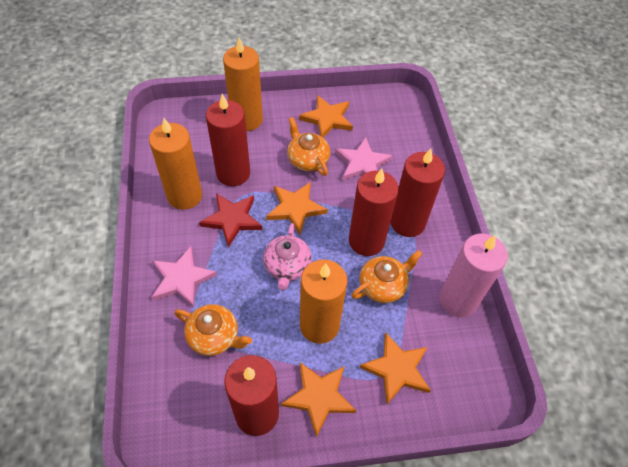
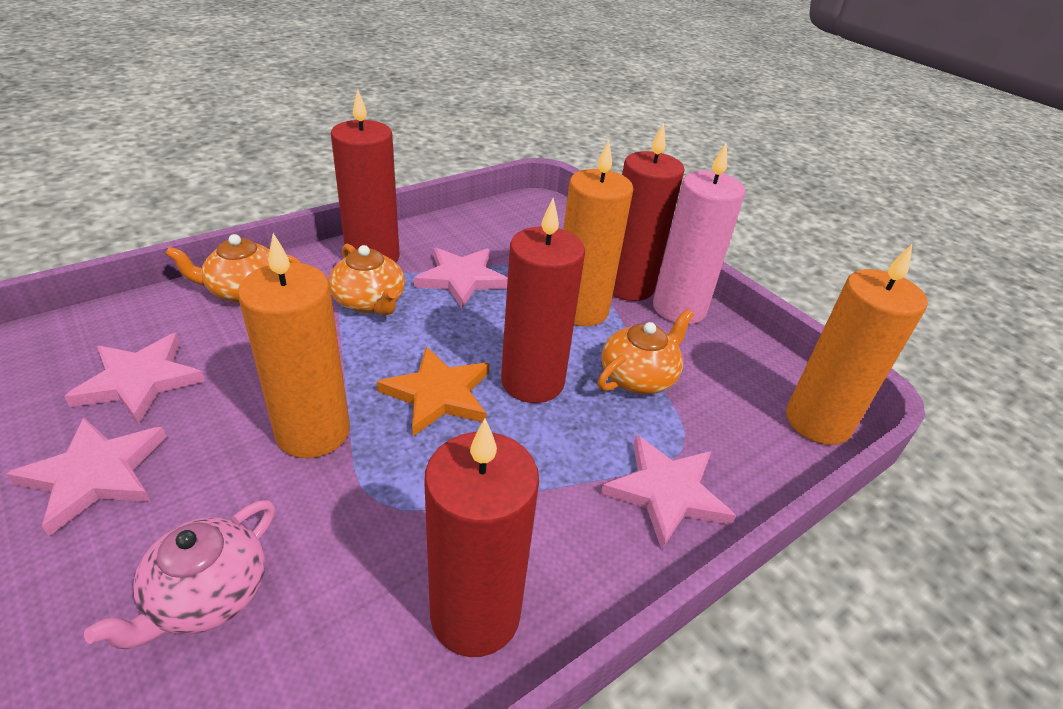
orange star: 4 -> 1
pink star: 2 -> 4
red star: 1 -> 0

